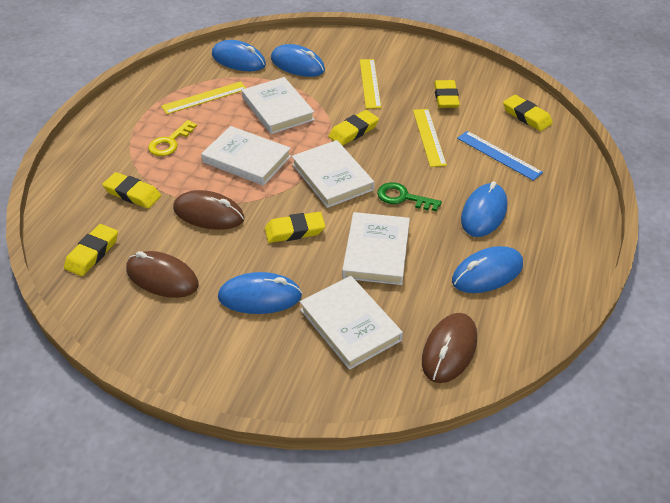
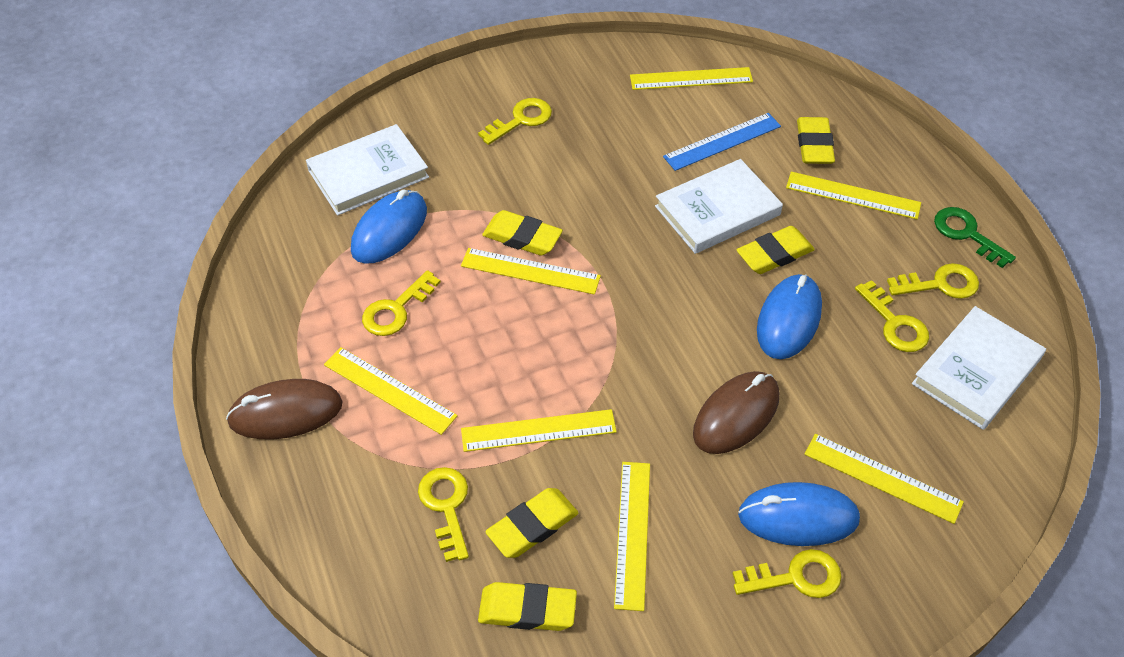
blue mouse: 5 -> 3
brown mouse: 3 -> 2
white book: 5 -> 3
yellow eraser: 6 -> 5
yellow key: 1 -> 6
yellow ruler: 3 -> 7

